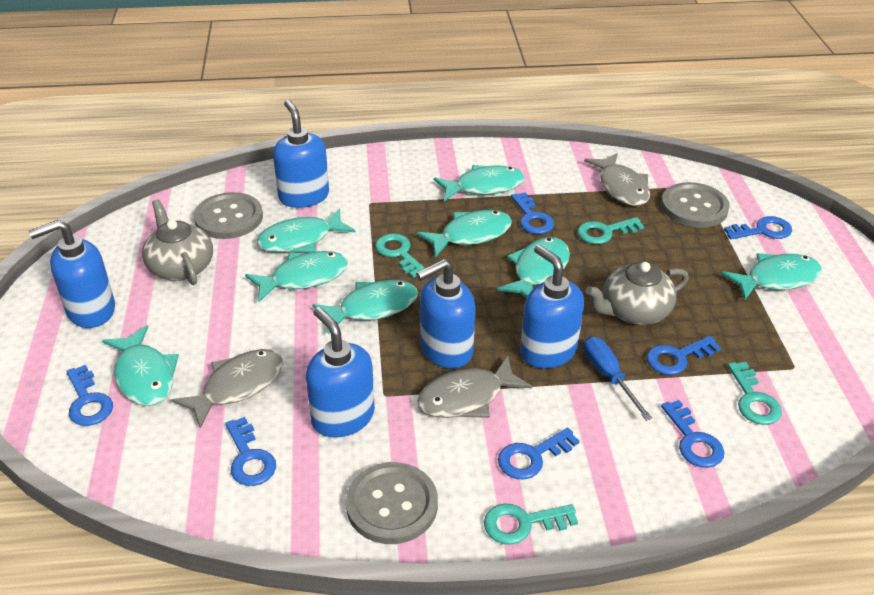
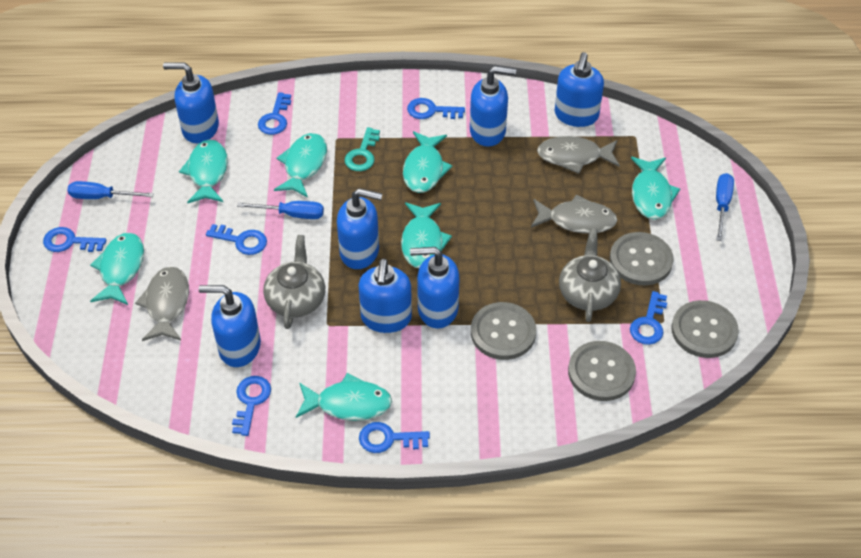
blue screwdriver: 1 -> 3
blue soap dispenser: 5 -> 7
grey button: 3 -> 4
turquoise fish: 8 -> 7
turquoise key: 4 -> 1

